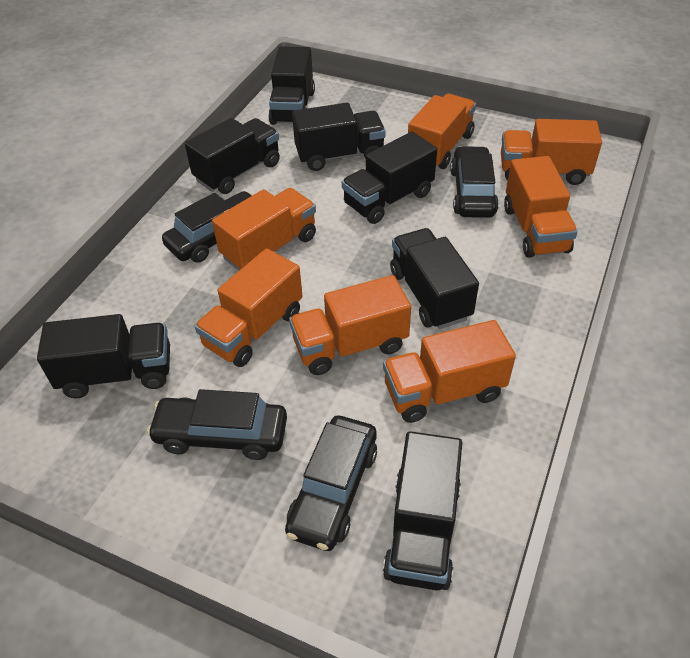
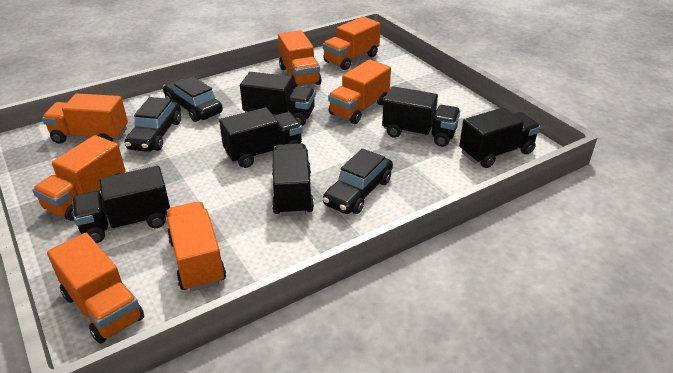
black car: 4 -> 3
black truck: 7 -> 6

